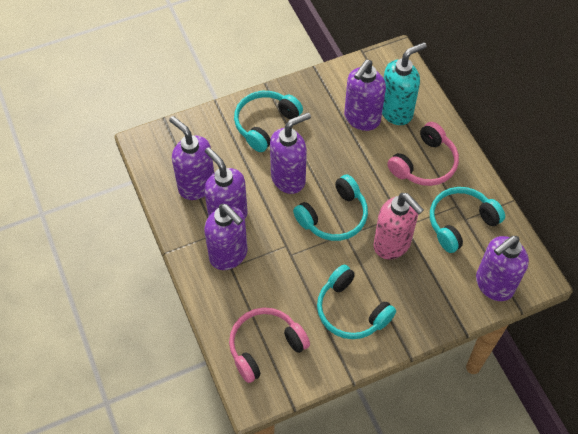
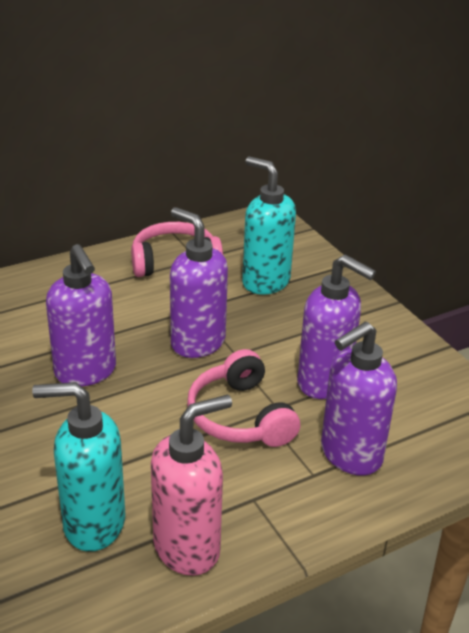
purple soap dispenser: 6 -> 4
turquoise headphones: 4 -> 0
turquoise soap dispenser: 1 -> 2

